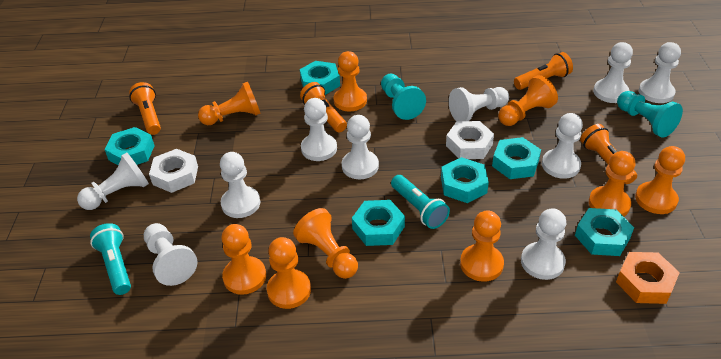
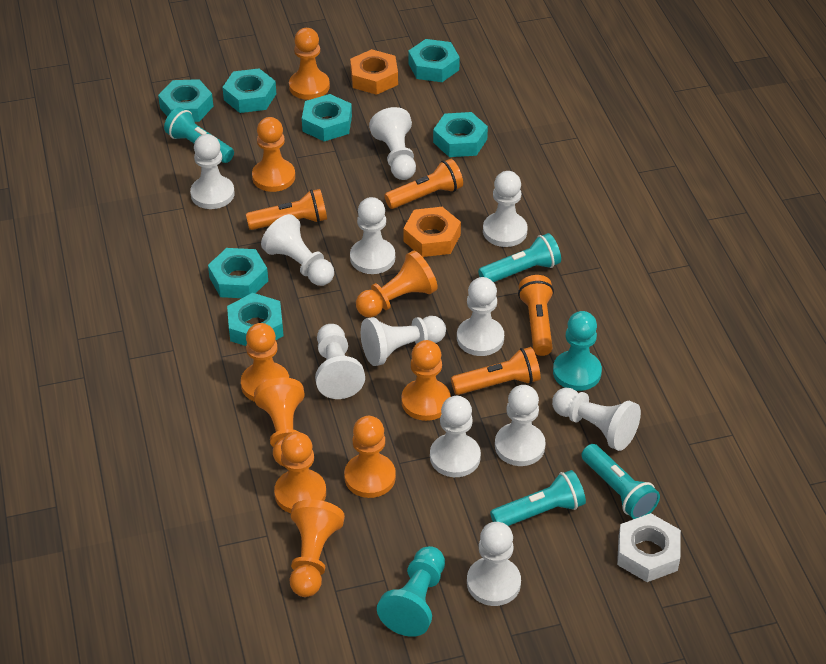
orange nut: 1 -> 2
turquoise flashlight: 2 -> 4
turquoise nut: 6 -> 7
white nut: 2 -> 1
white pawn: 10 -> 12

